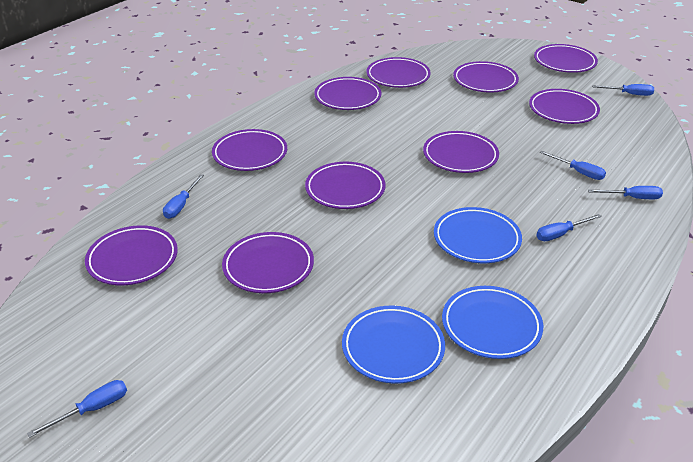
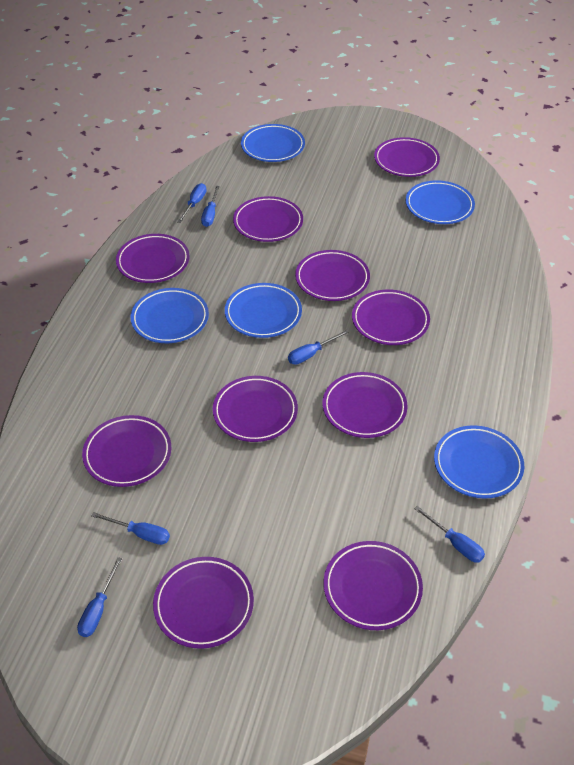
blue plate: 3 -> 5

